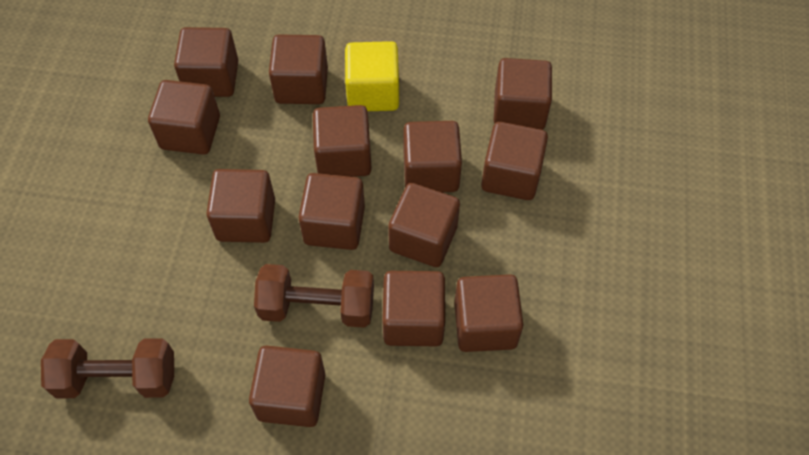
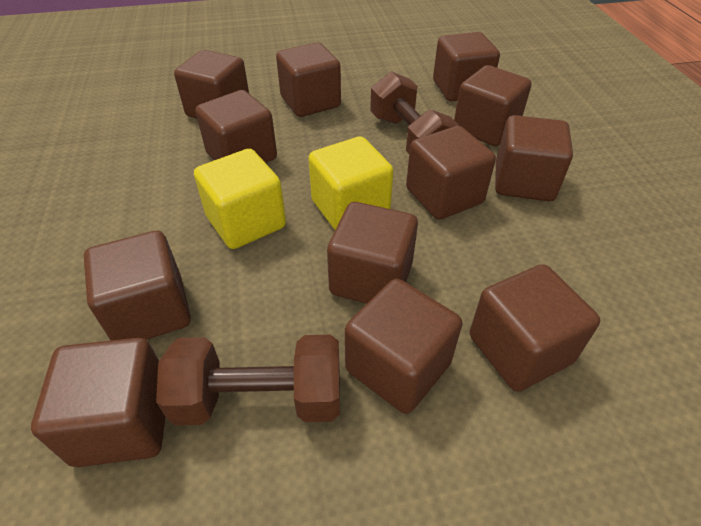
brown cube: 13 -> 12
yellow cube: 1 -> 2

